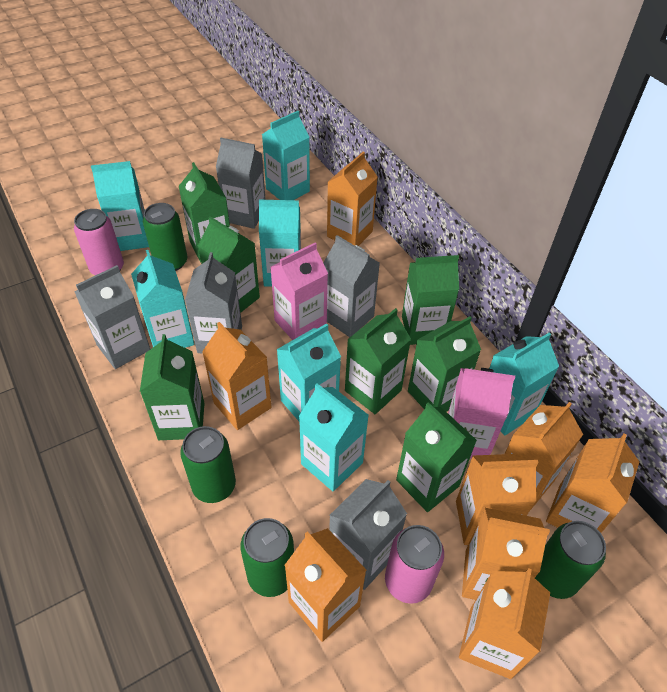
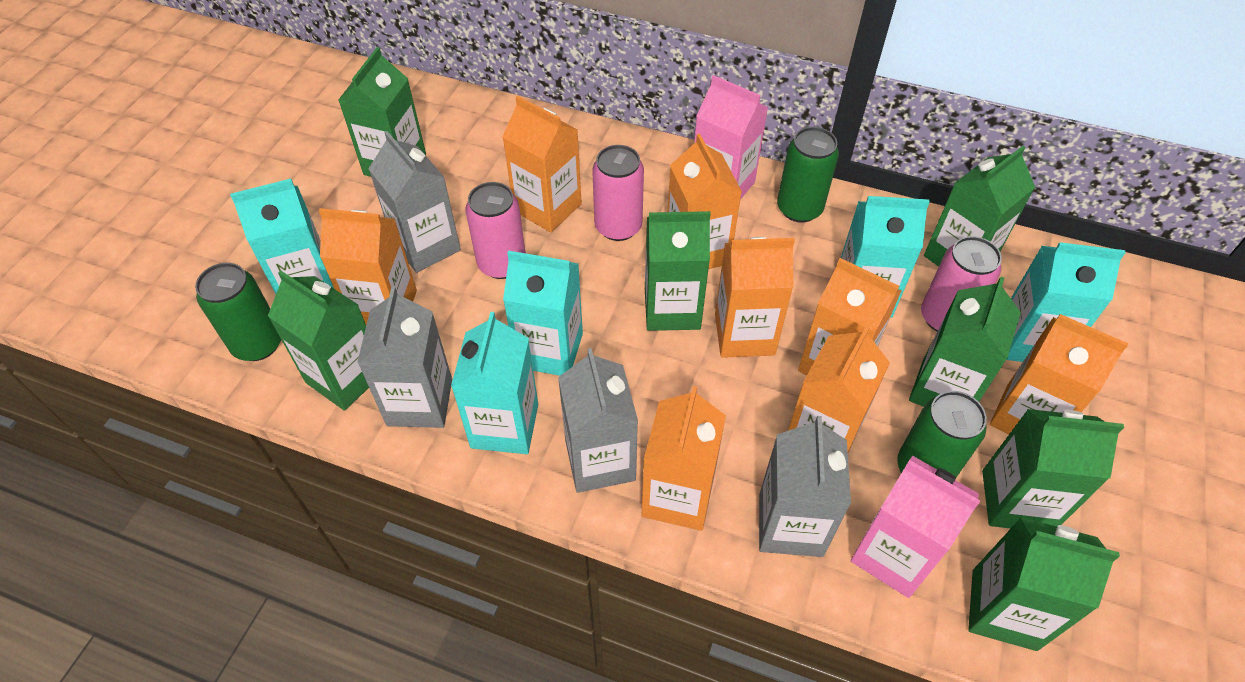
green can: 4 -> 3
grey carton: 5 -> 4
pink can: 2 -> 3
turquoise carton: 7 -> 5

